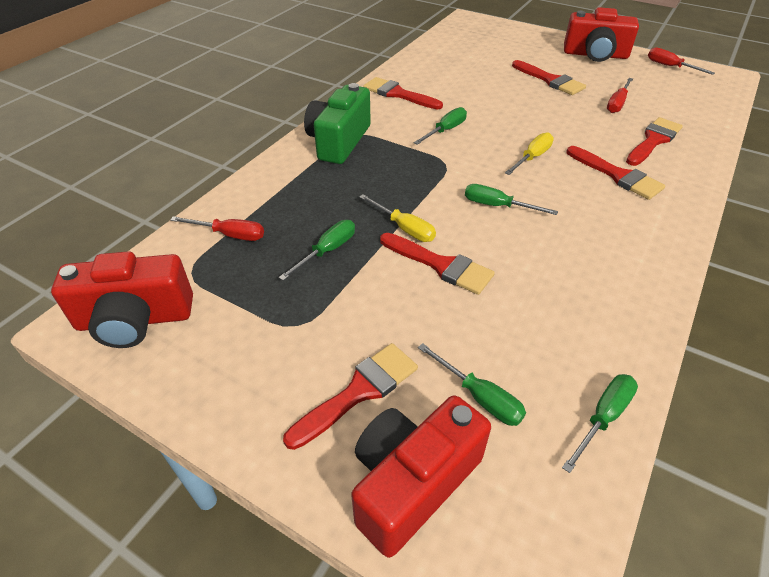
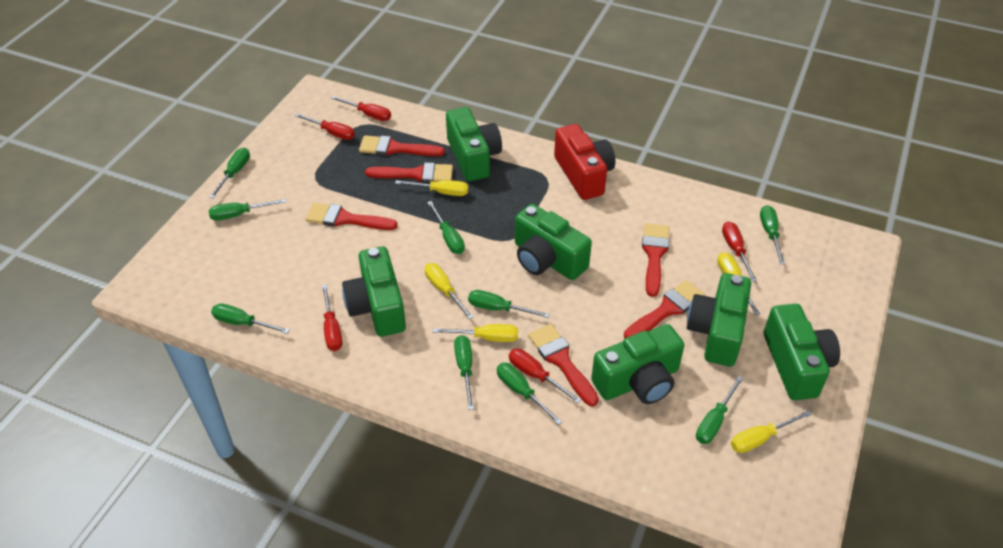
green camera: 1 -> 6
green screwdriver: 5 -> 9
red camera: 3 -> 1
red screwdriver: 3 -> 5
yellow screwdriver: 2 -> 5

